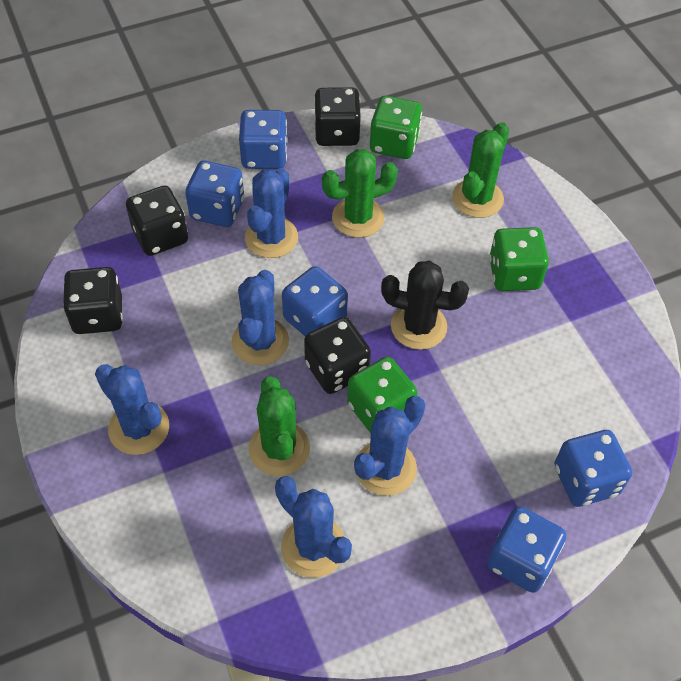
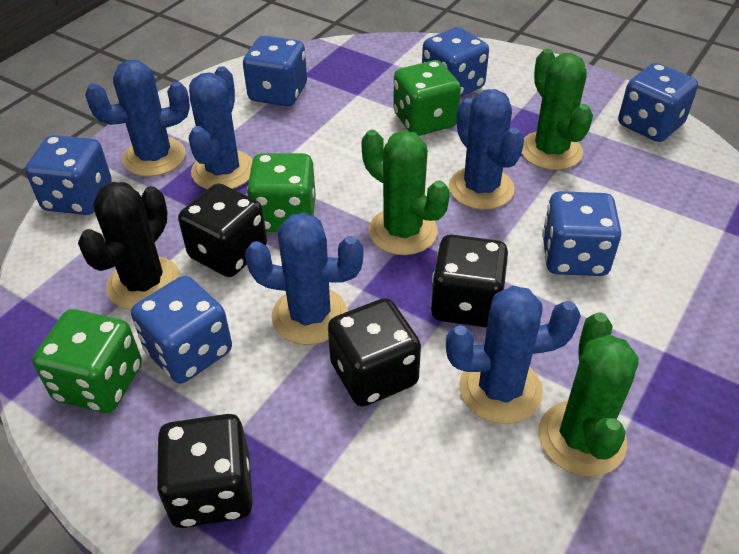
blue dice: 5 -> 6

